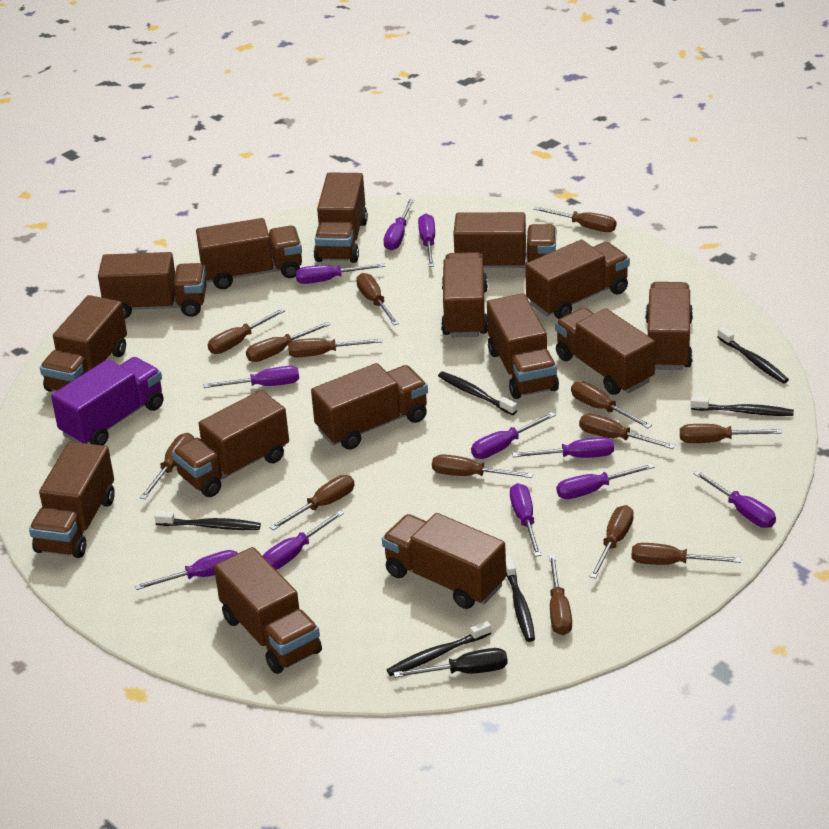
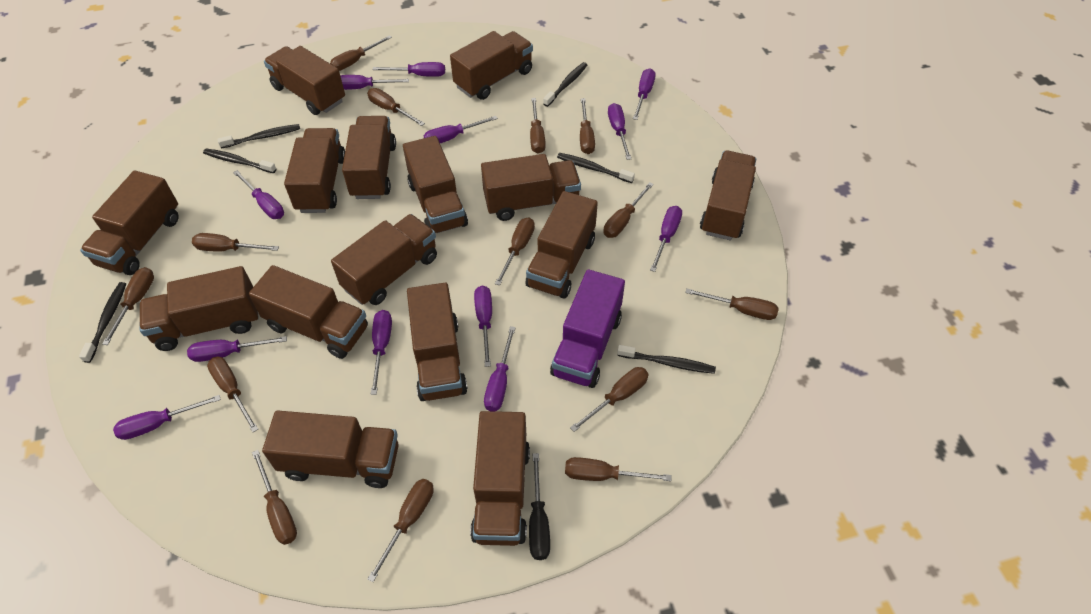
purple screwdriver: 11 -> 12

